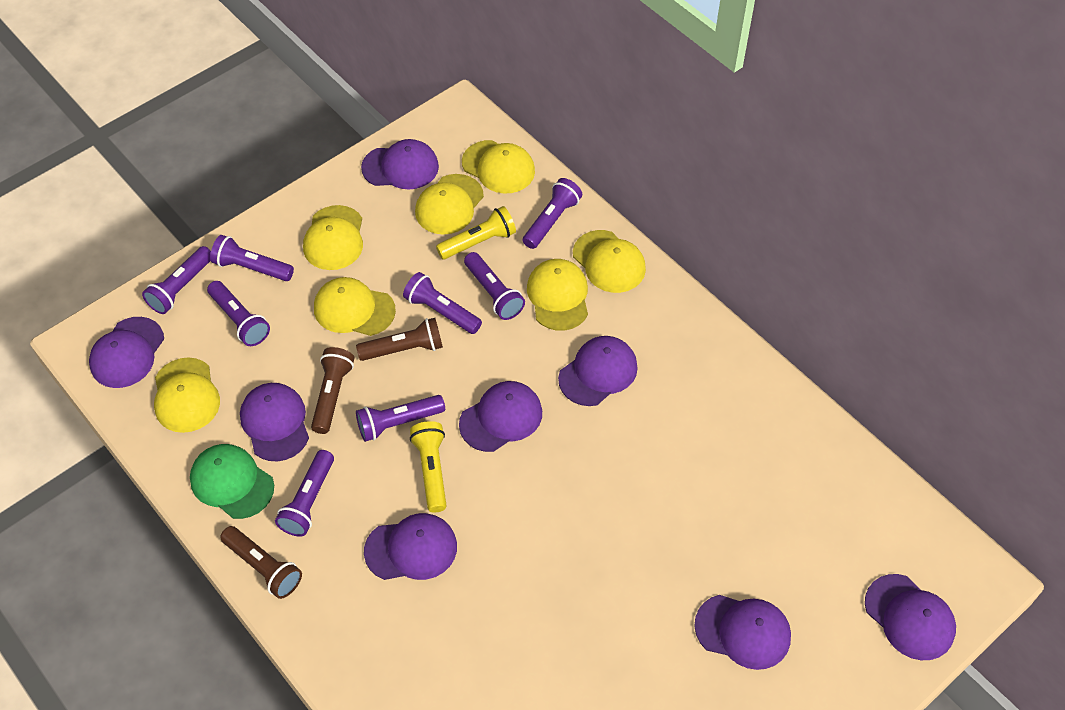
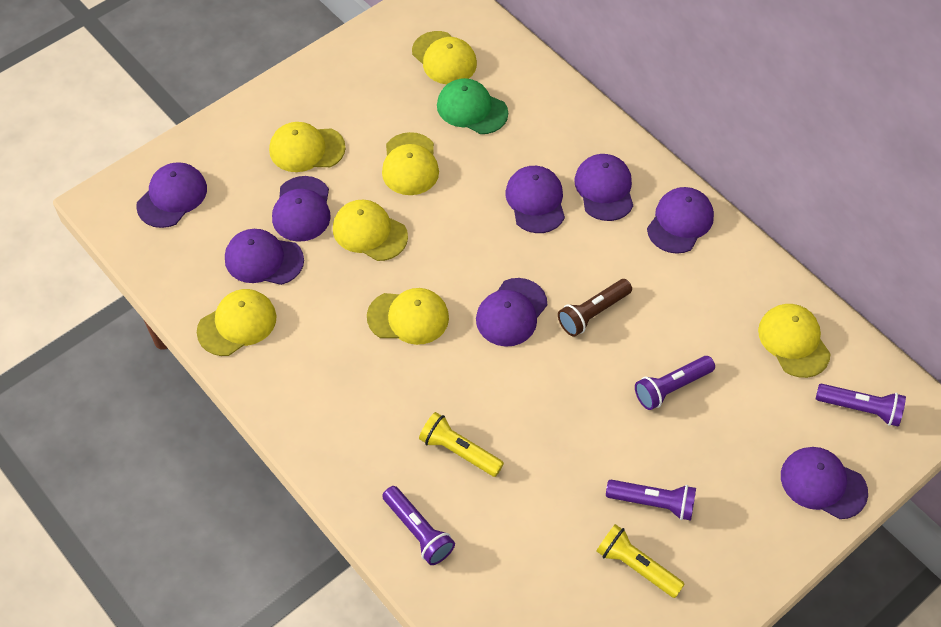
brown flashlight: 3 -> 1
purple flashlight: 8 -> 4

